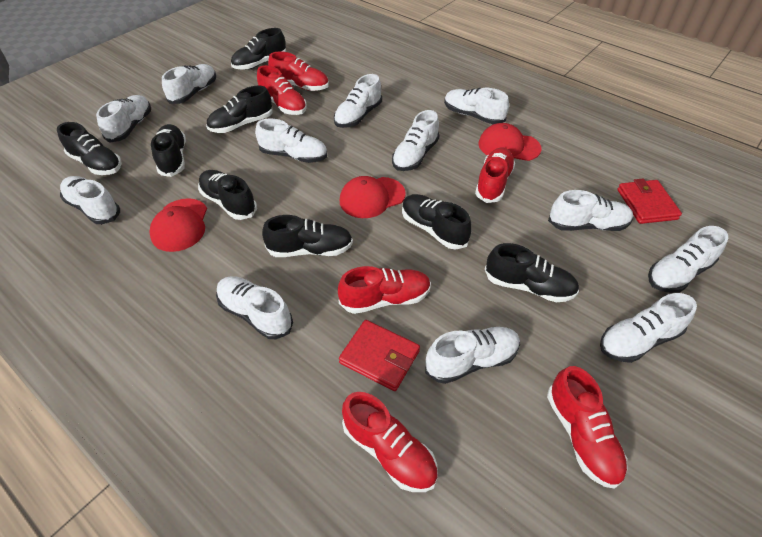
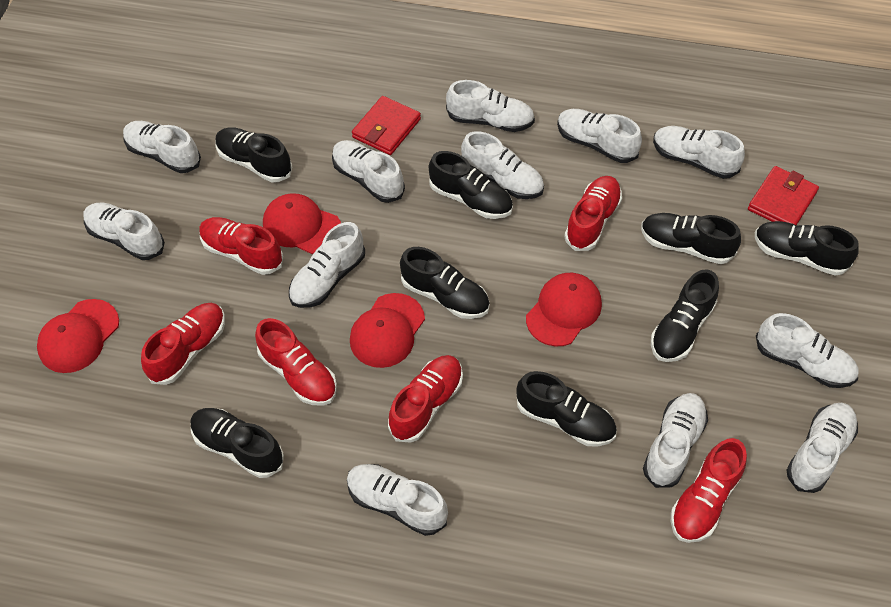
red cap: 3 -> 4

